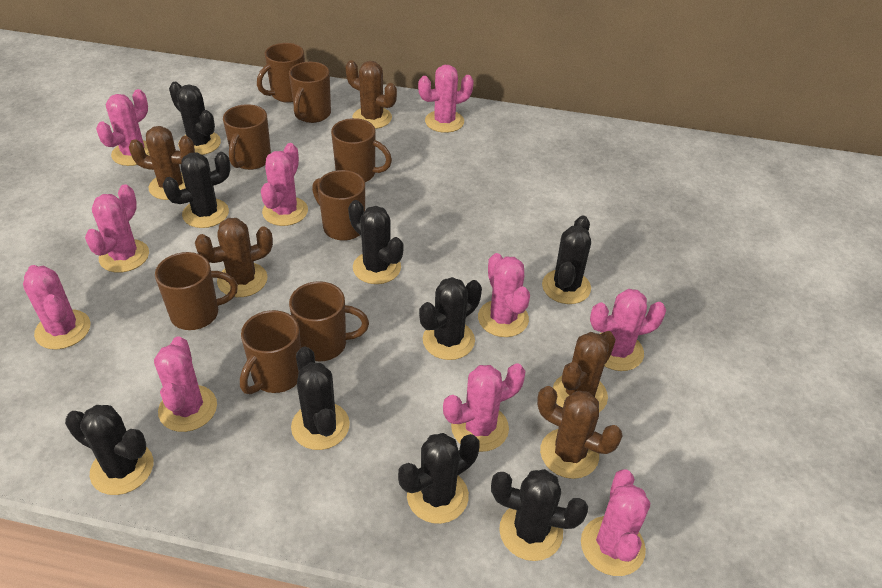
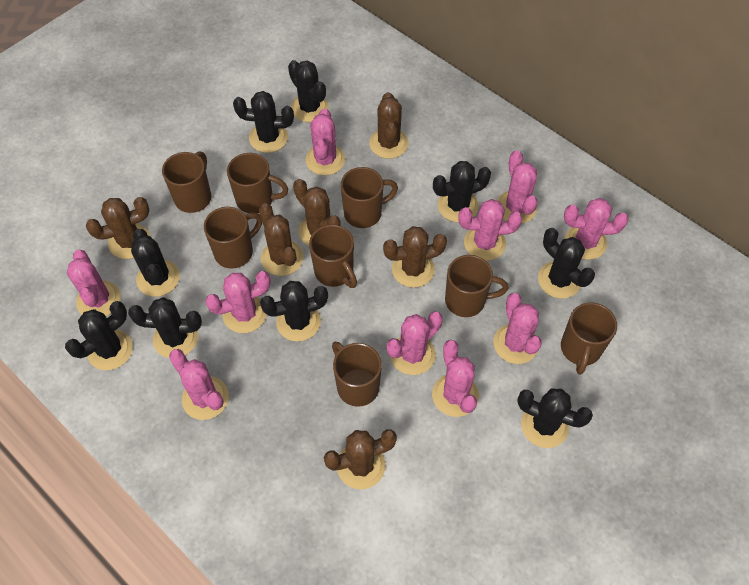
brown cactus: 5 -> 6

